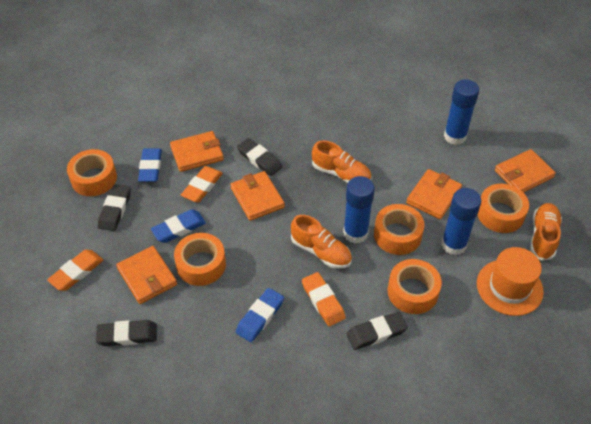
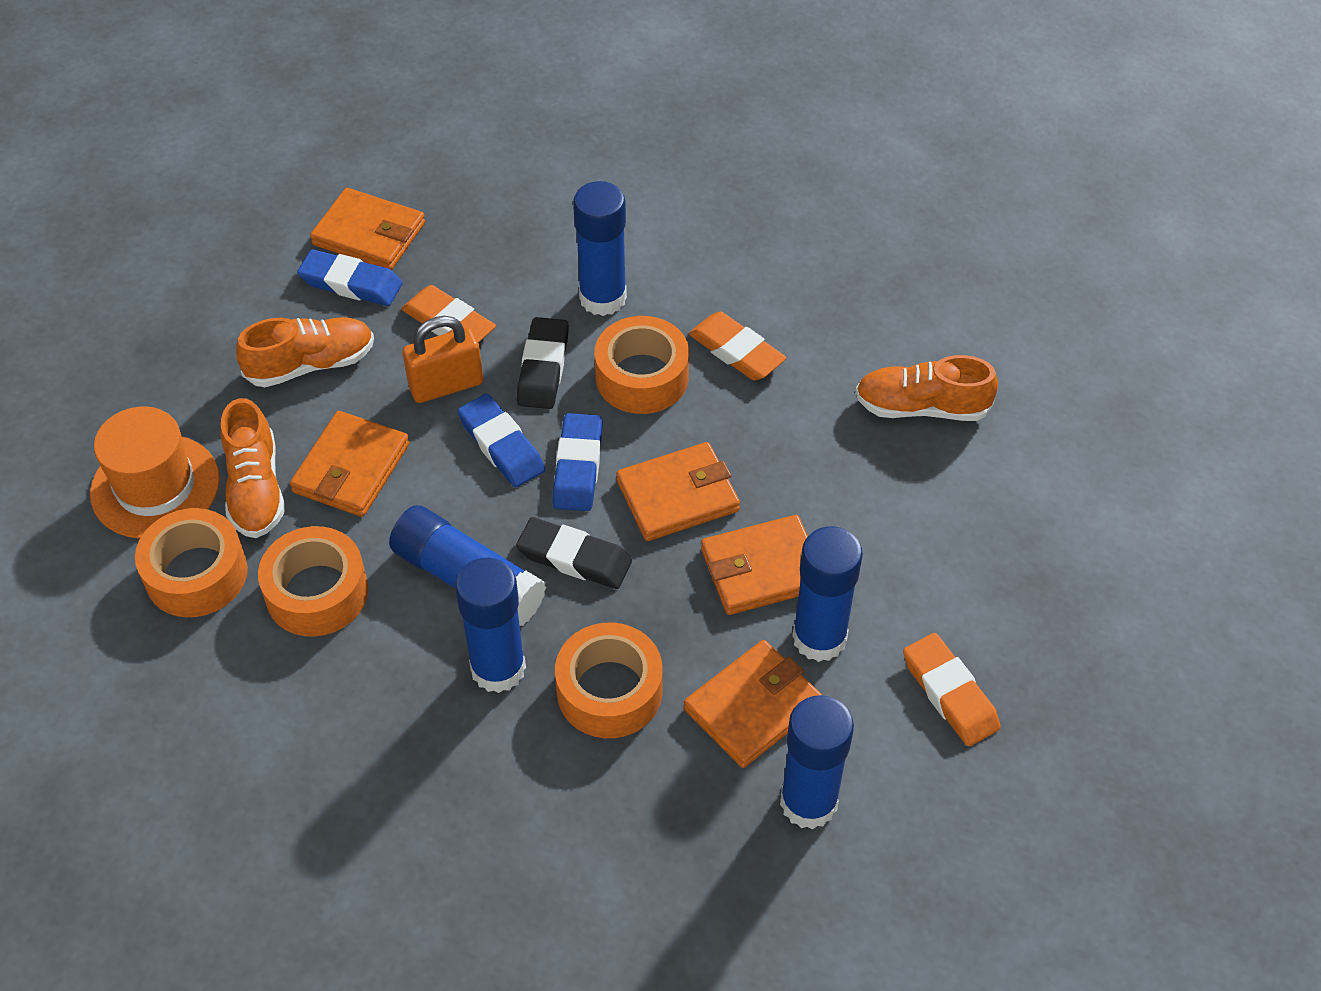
black eraser: 4 -> 2
blue glue stick: 3 -> 5
orange padlock: 0 -> 1
orange tape: 5 -> 4

